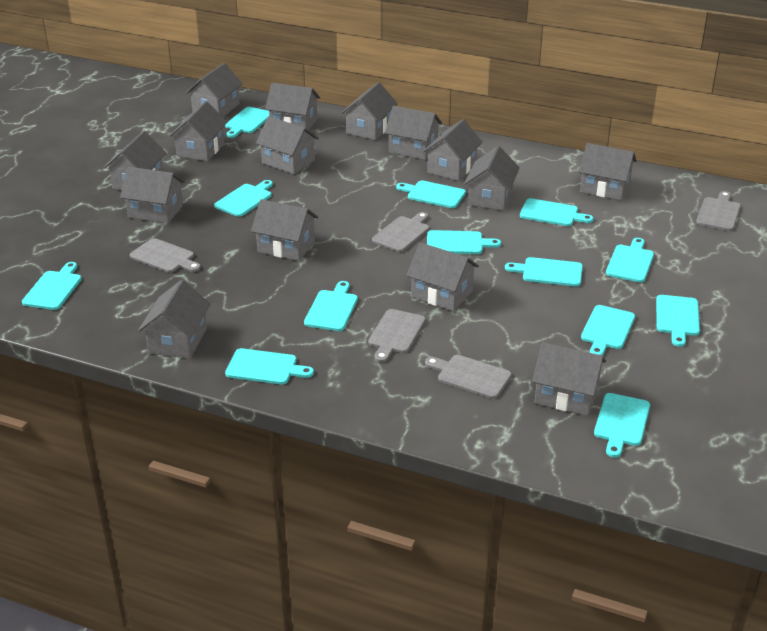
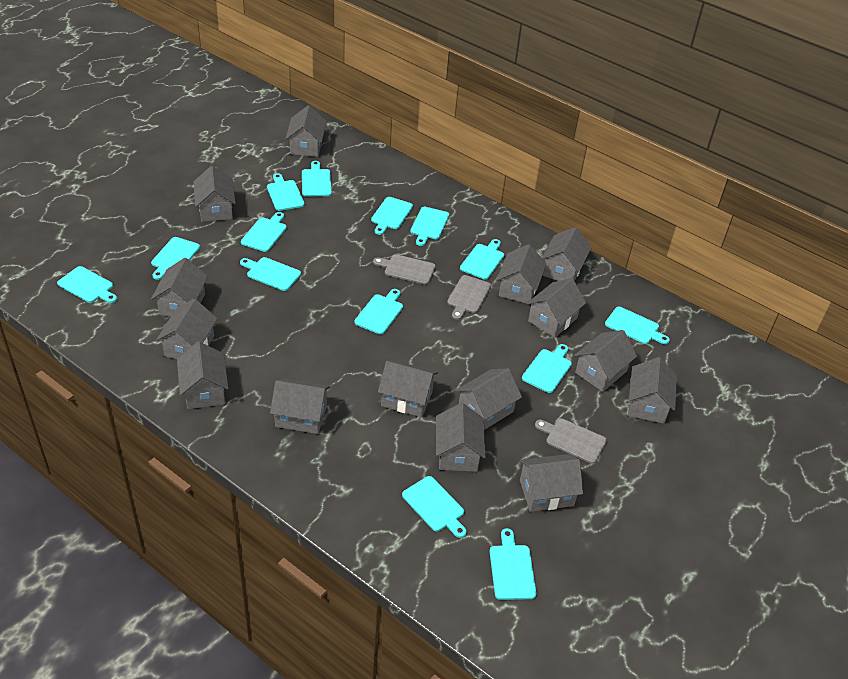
grey cutting board: 5 -> 3
turquoise cutting board: 13 -> 14

